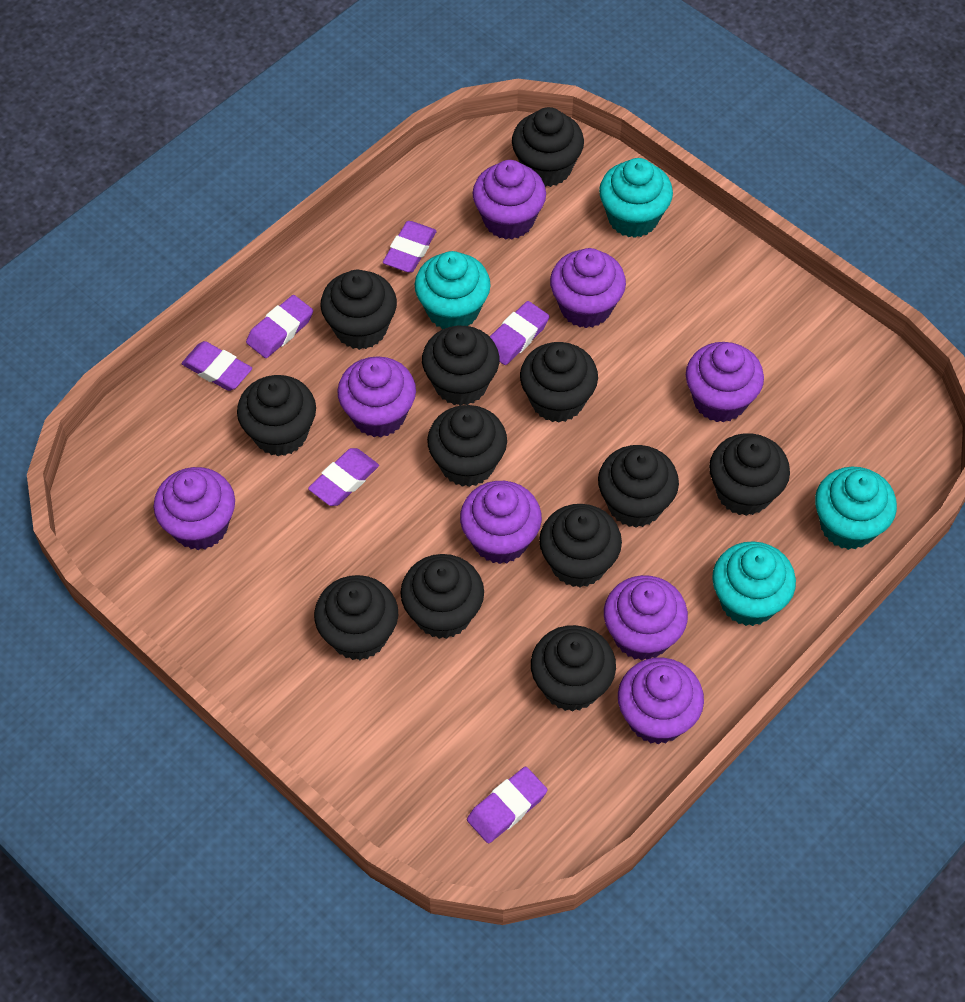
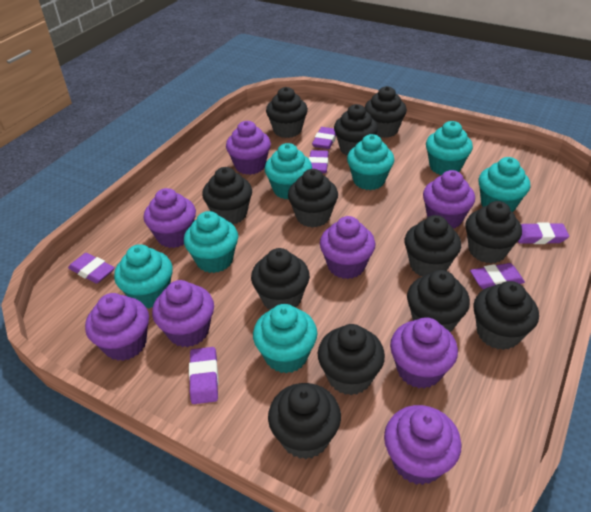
turquoise cupcake: 4 -> 7

